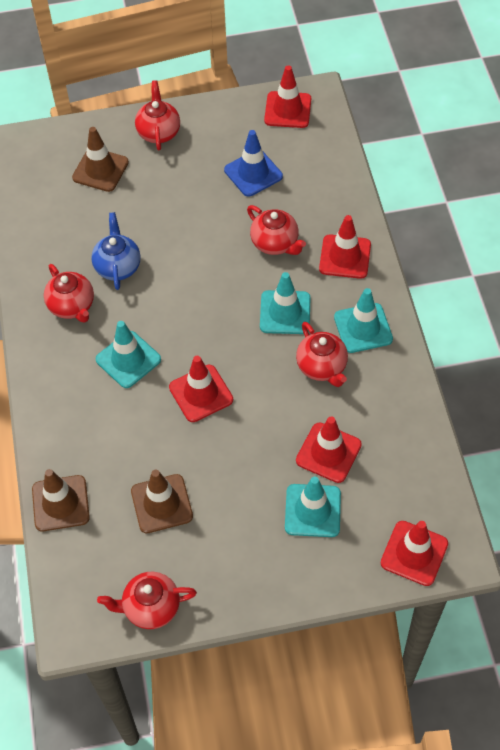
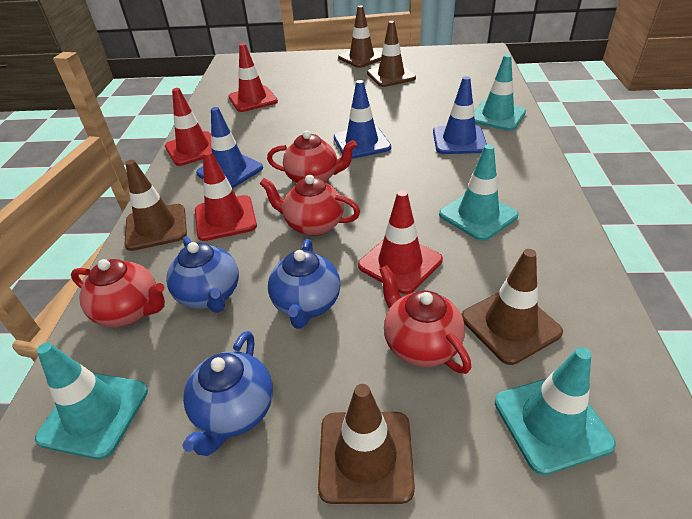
blue teapot: 1 -> 3
blue traffic cone: 1 -> 3
brown traffic cone: 3 -> 5
red teapot: 5 -> 4
red traffic cone: 5 -> 4

